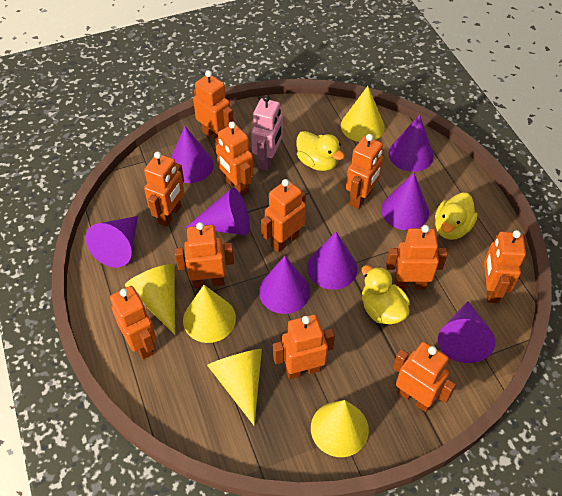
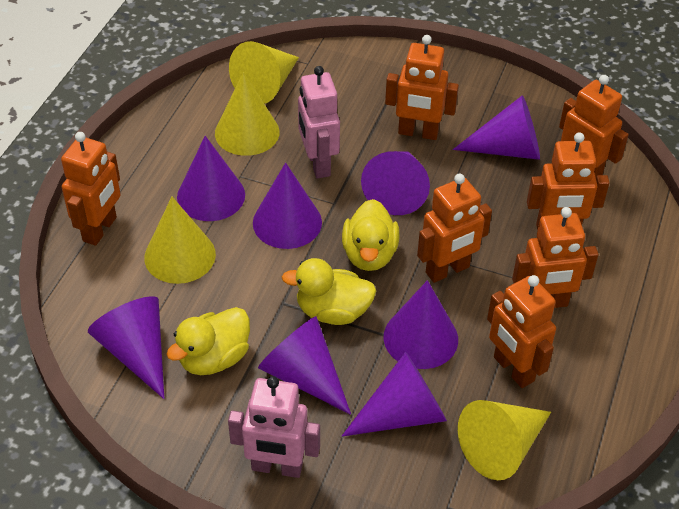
orange robot: 11 -> 7
pink robot: 1 -> 2
yellow cone: 5 -> 4

